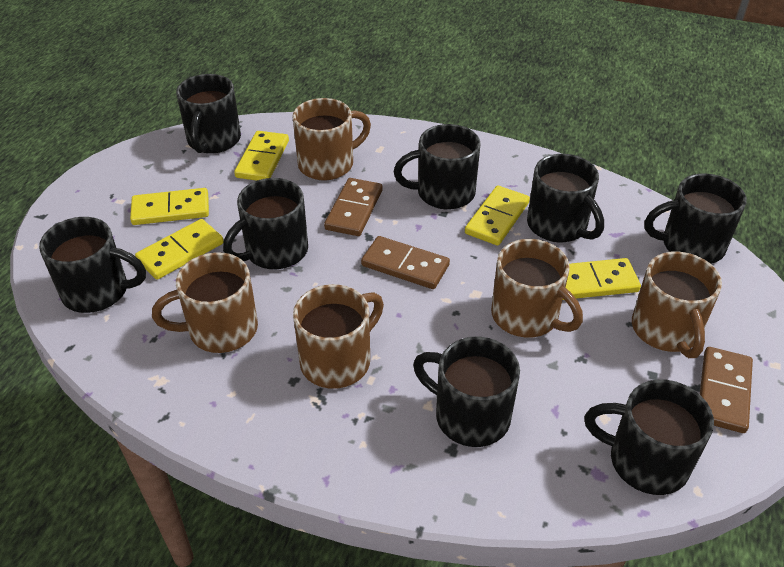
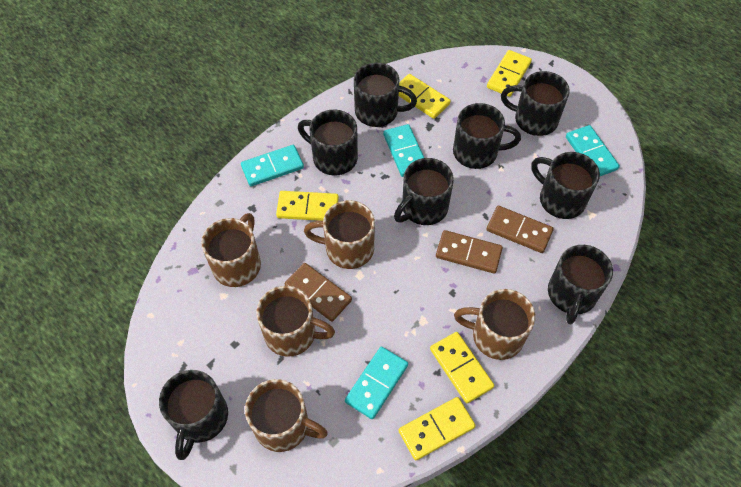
turquoise domino: 0 -> 4

